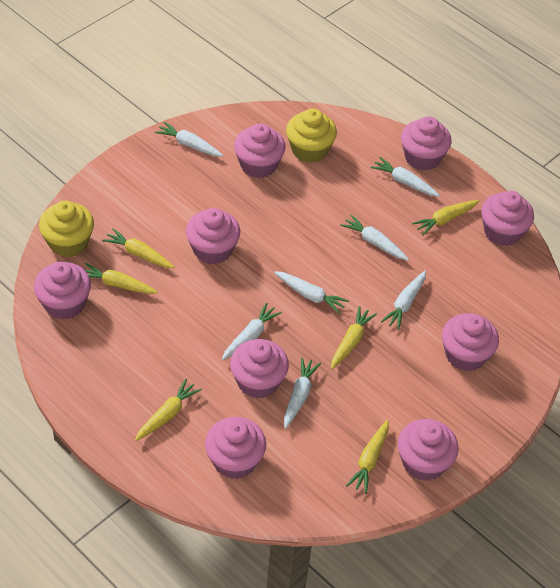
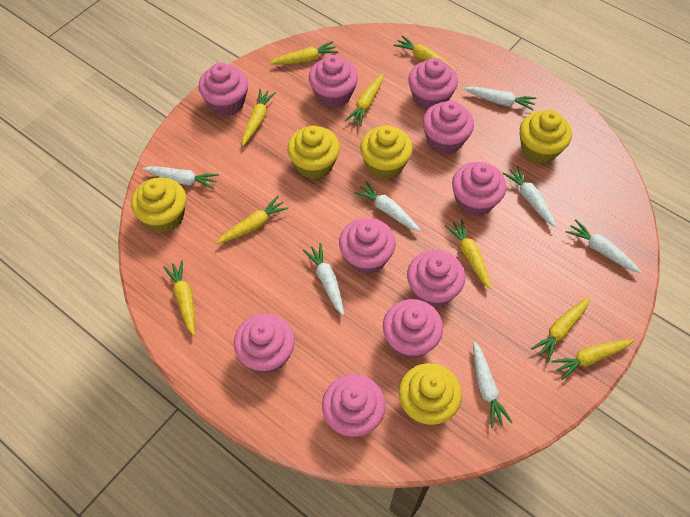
pink cupcake: 9 -> 10
yellow carrot: 6 -> 9
yellow cupcake: 2 -> 5

